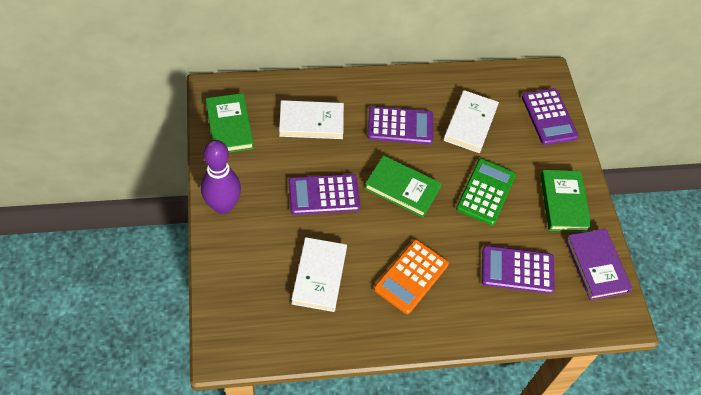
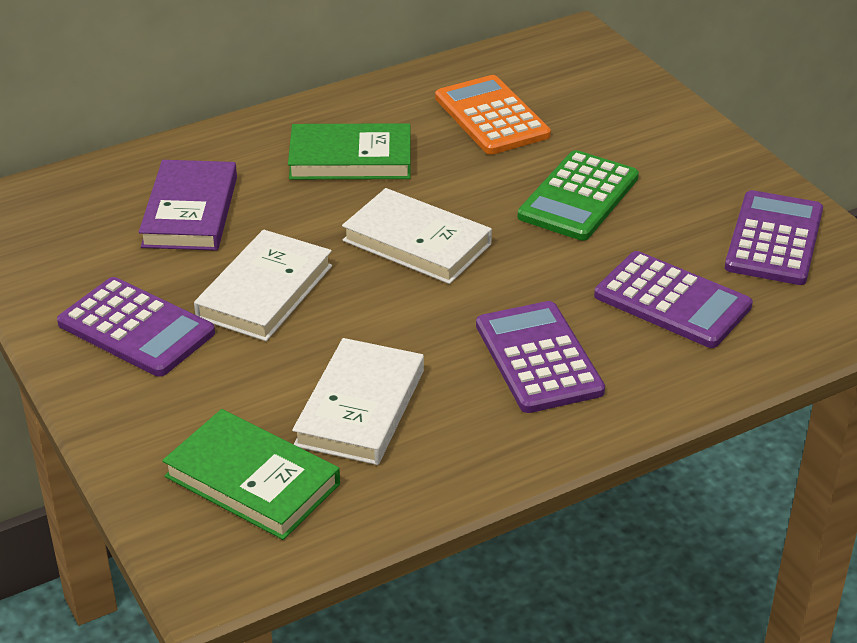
green book: 3 -> 2
purple bowling pin: 1 -> 0

